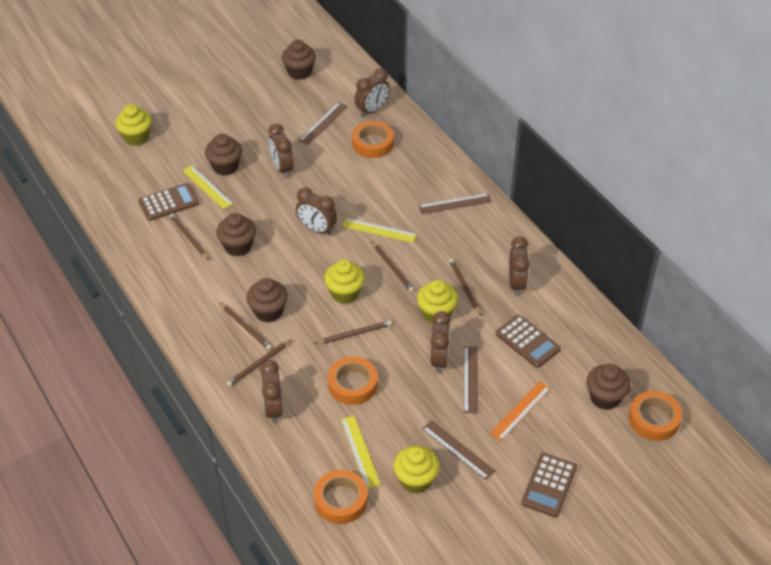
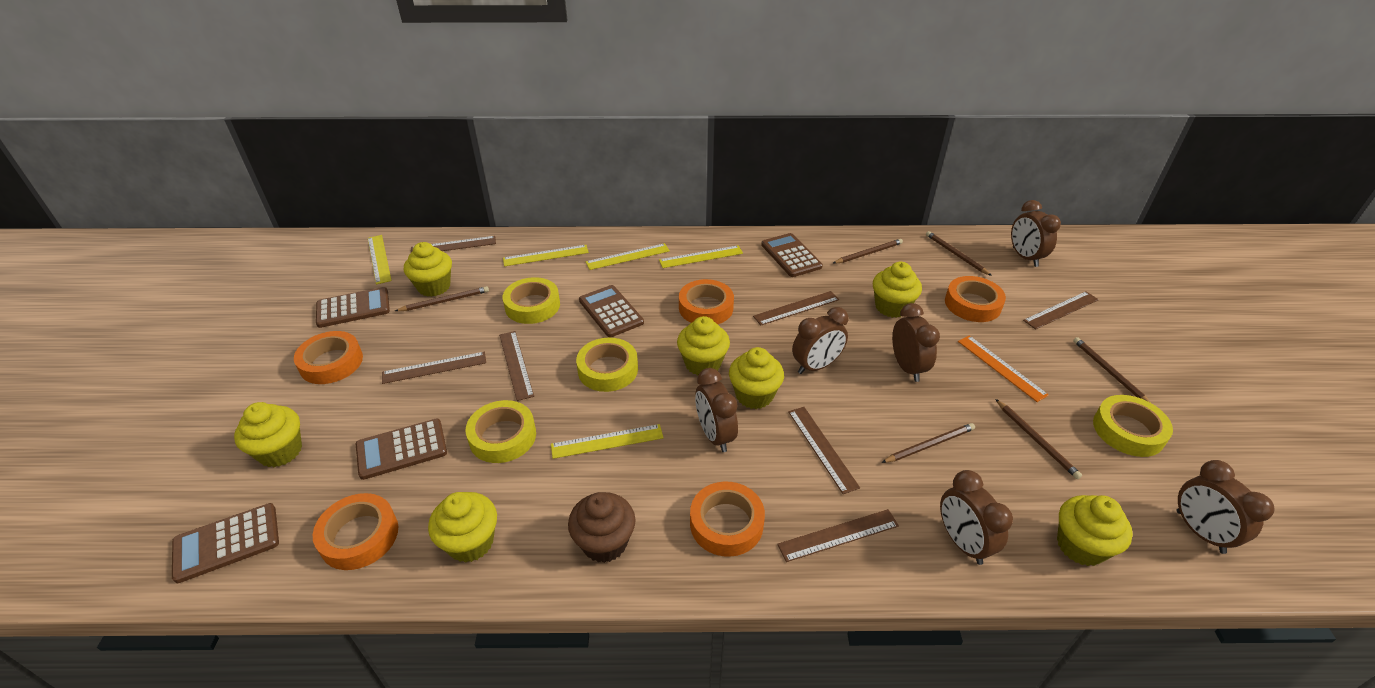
brown calculator: 3 -> 5
brown cupcake: 5 -> 1
brown ruler: 4 -> 7
orange tape: 4 -> 5
yellow cupcake: 4 -> 7
yellow ruler: 3 -> 5
yellow tape: 0 -> 4

